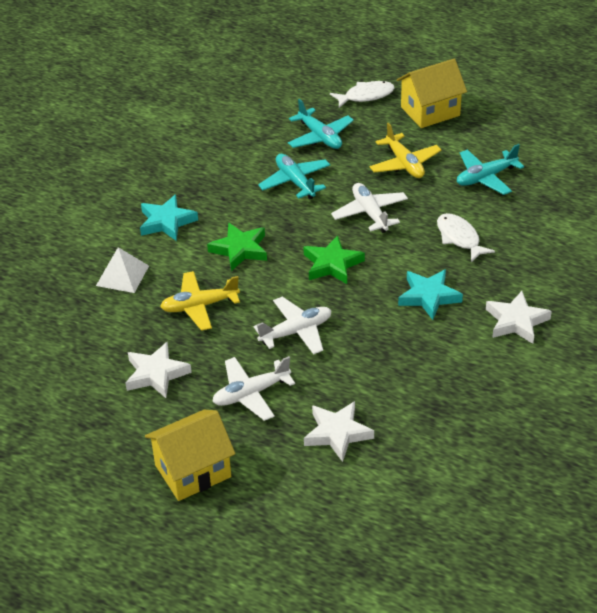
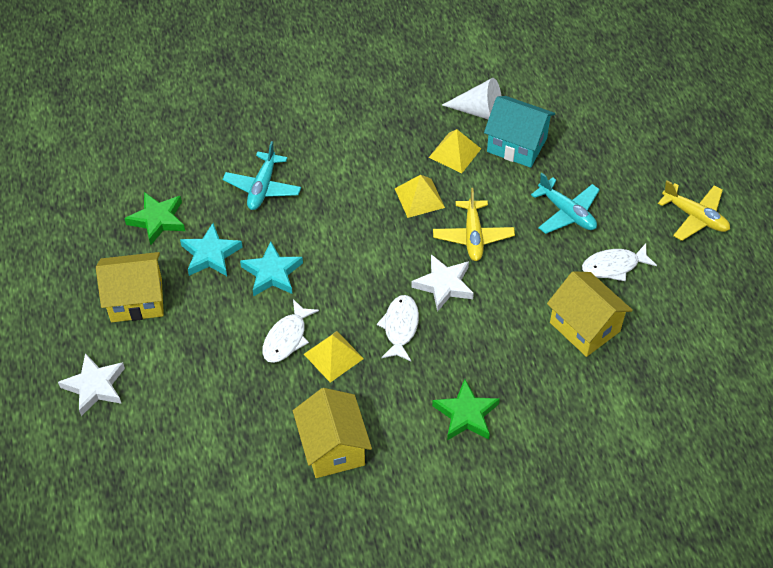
turquoise house: 0 -> 1
turquoise plane: 3 -> 2
white cone: 0 -> 1
white fish: 2 -> 3
white plane: 3 -> 0
white pyramid: 1 -> 0
white star: 3 -> 2
yellow house: 2 -> 3
yellow pyramid: 0 -> 3

